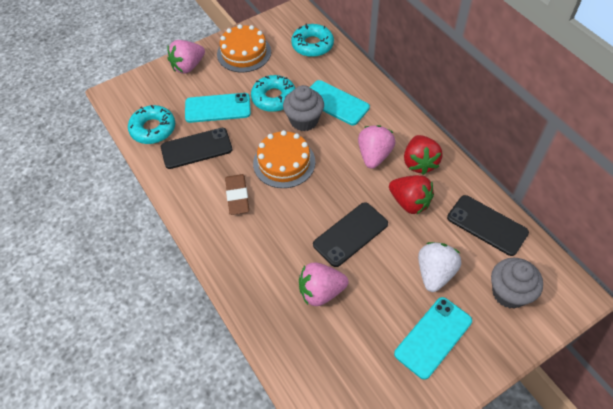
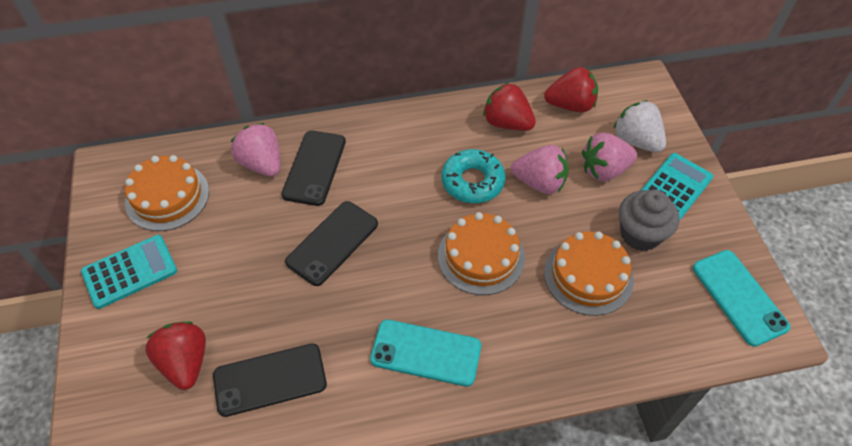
brown eraser: 1 -> 0
grey cupcake: 2 -> 1
orange cake: 2 -> 3
red strawberry: 2 -> 3
turquoise calculator: 0 -> 2
turquoise donut: 3 -> 1
turquoise phone: 3 -> 2

